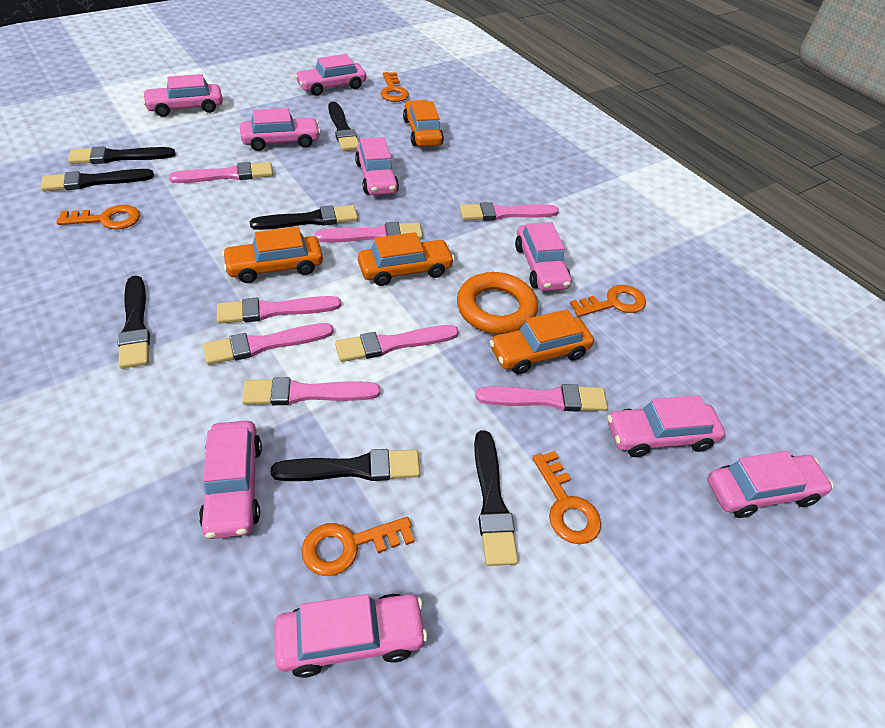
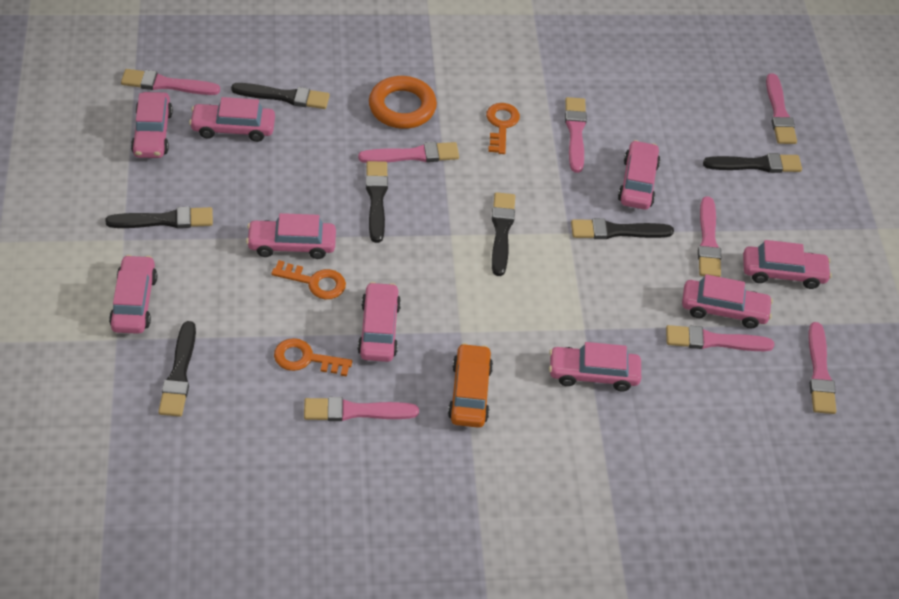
orange car: 4 -> 1
orange key: 5 -> 3

